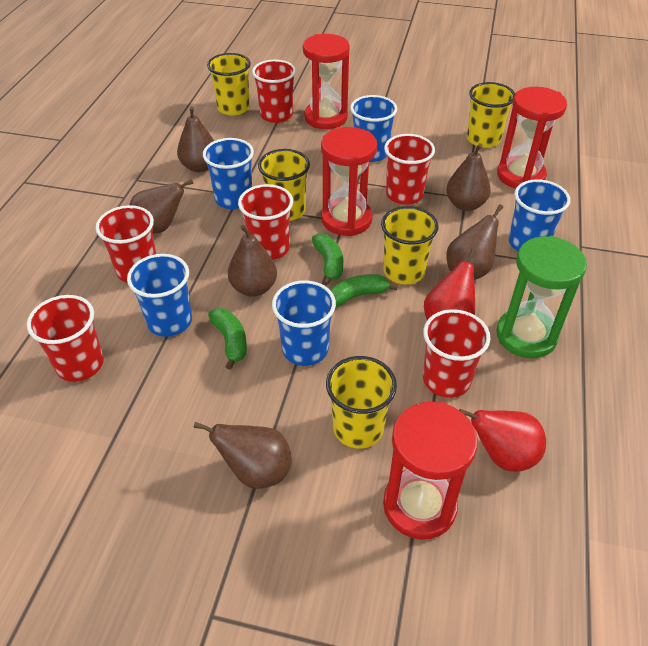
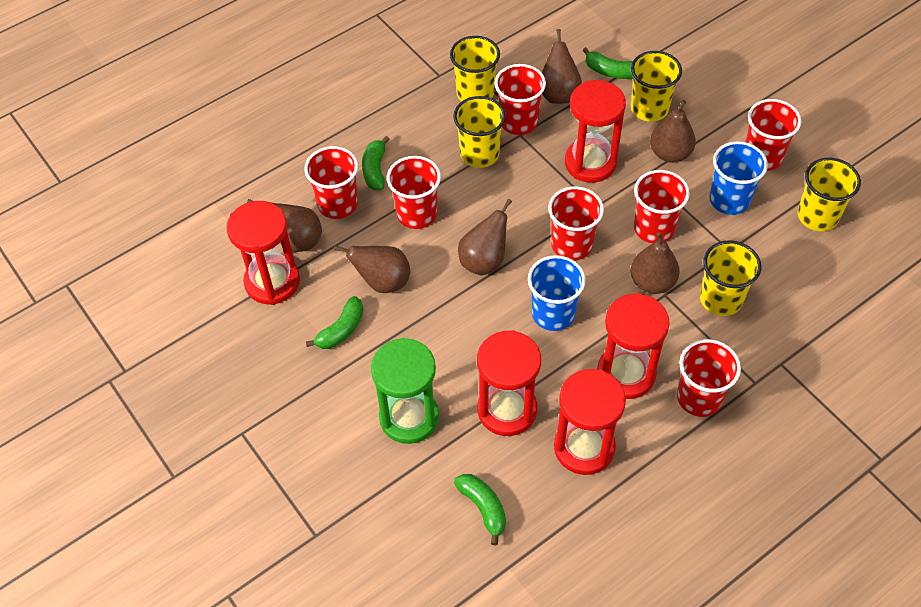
blue cup: 5 -> 2
green banana: 3 -> 4
red cup: 6 -> 7
red hourglass: 4 -> 5
red pear: 2 -> 0

